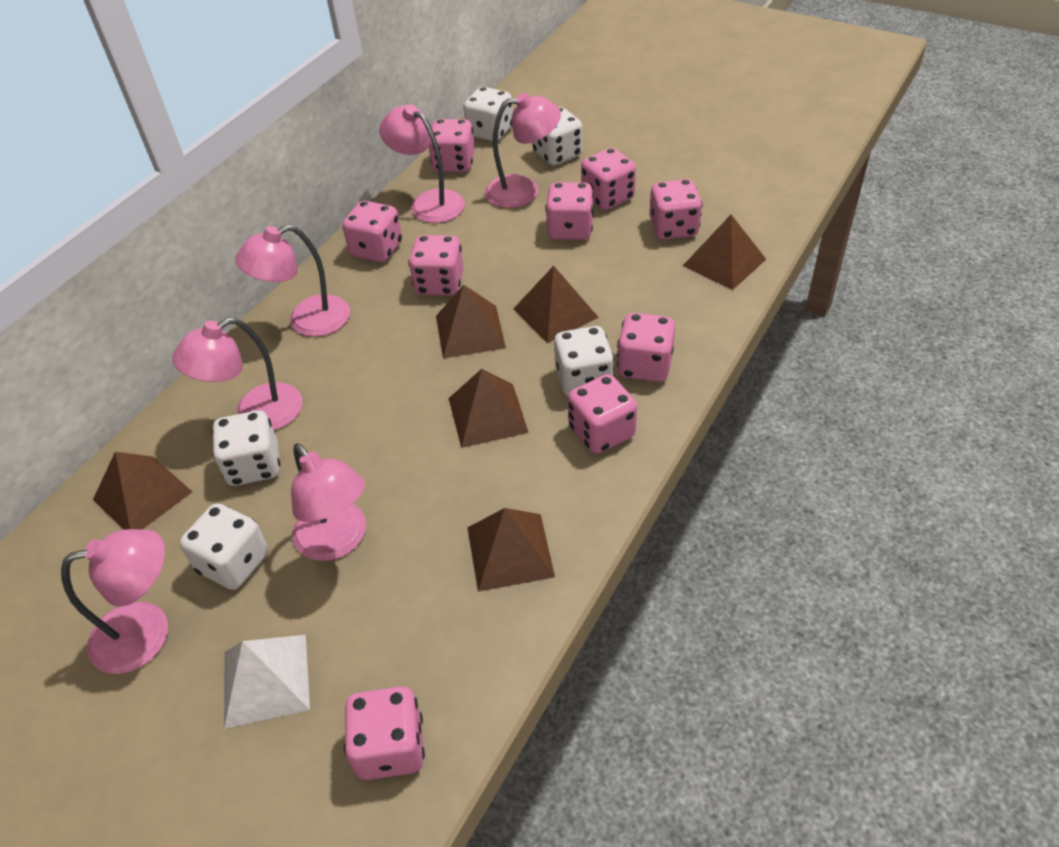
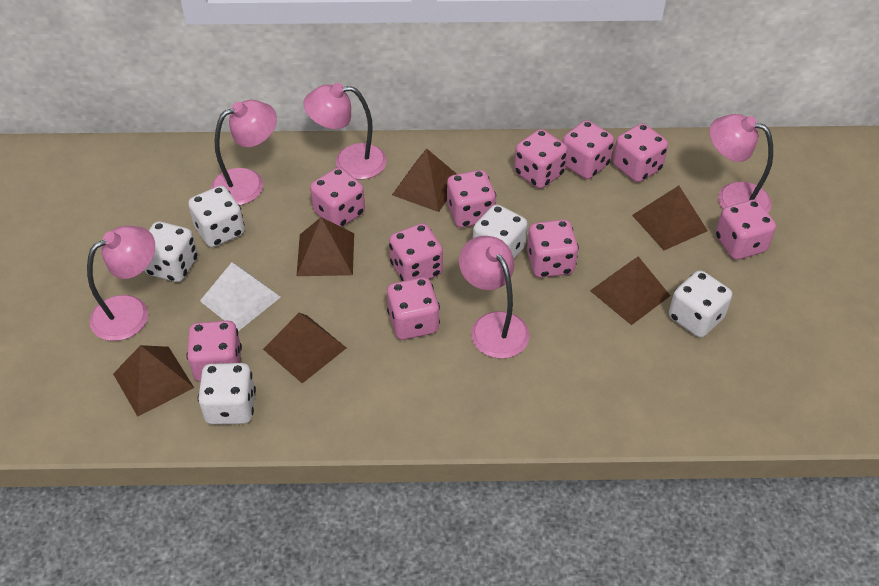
pink dice: 9 -> 10
pink lamp: 6 -> 5

